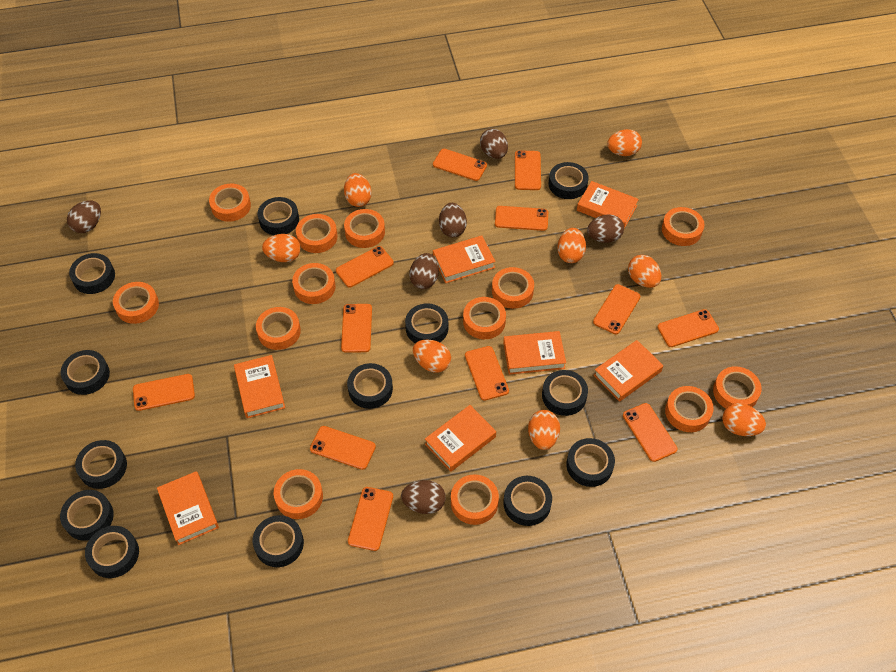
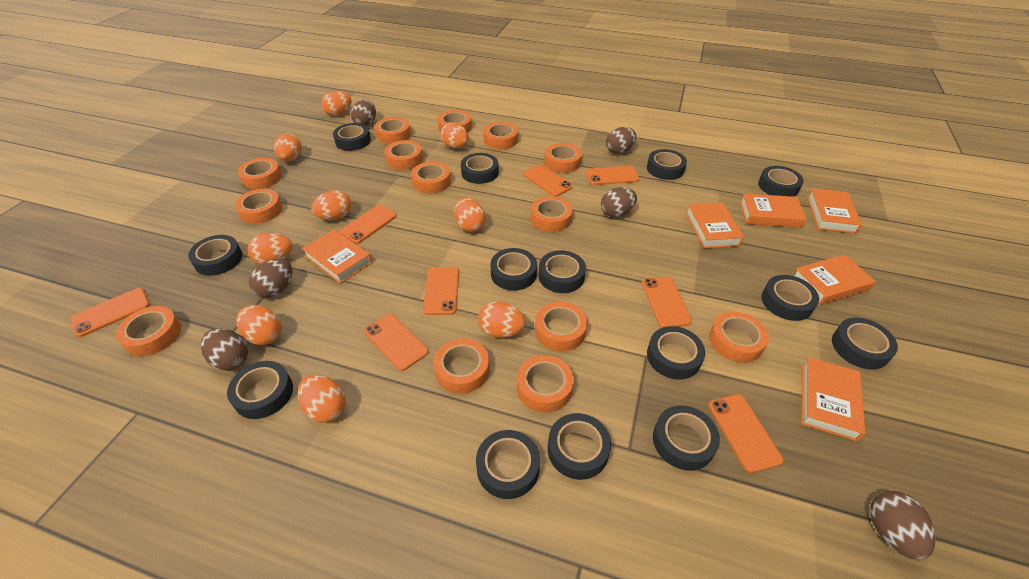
black tape: 13 -> 14
orange book: 7 -> 6
orange egg: 8 -> 9
orange phone: 12 -> 8
orange tape: 13 -> 14

